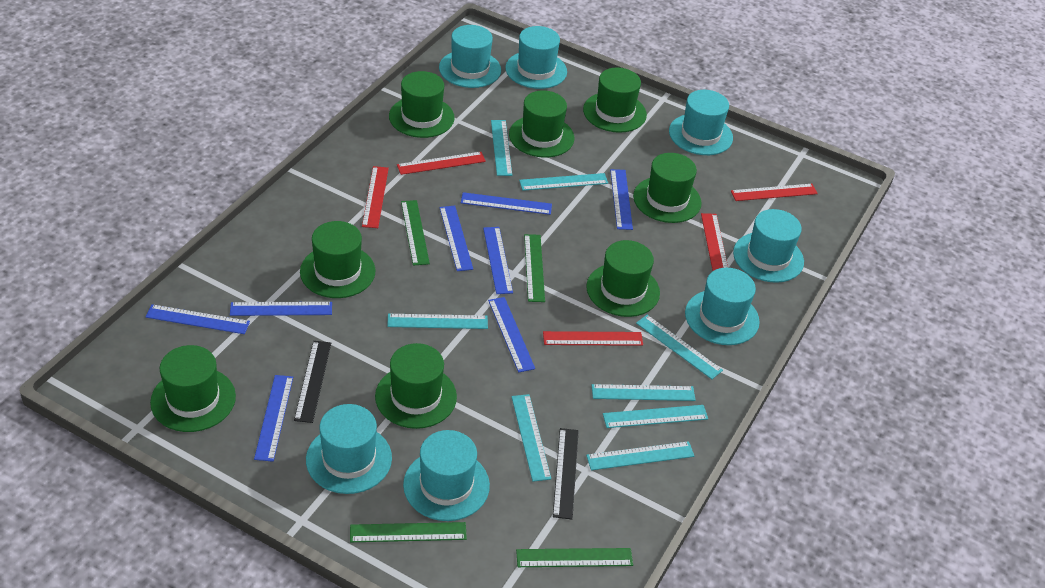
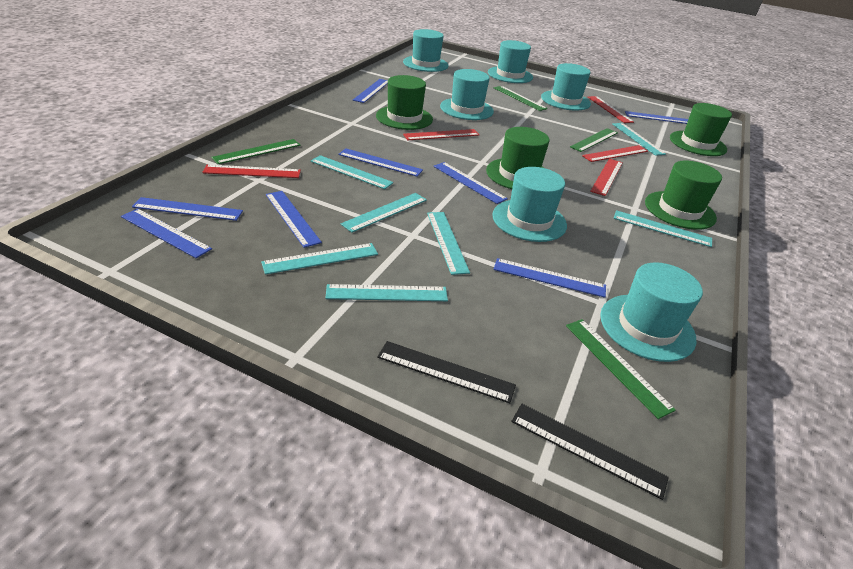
green hat: 8 -> 4
turquoise hat: 7 -> 6
turquoise ruler: 8 -> 7

